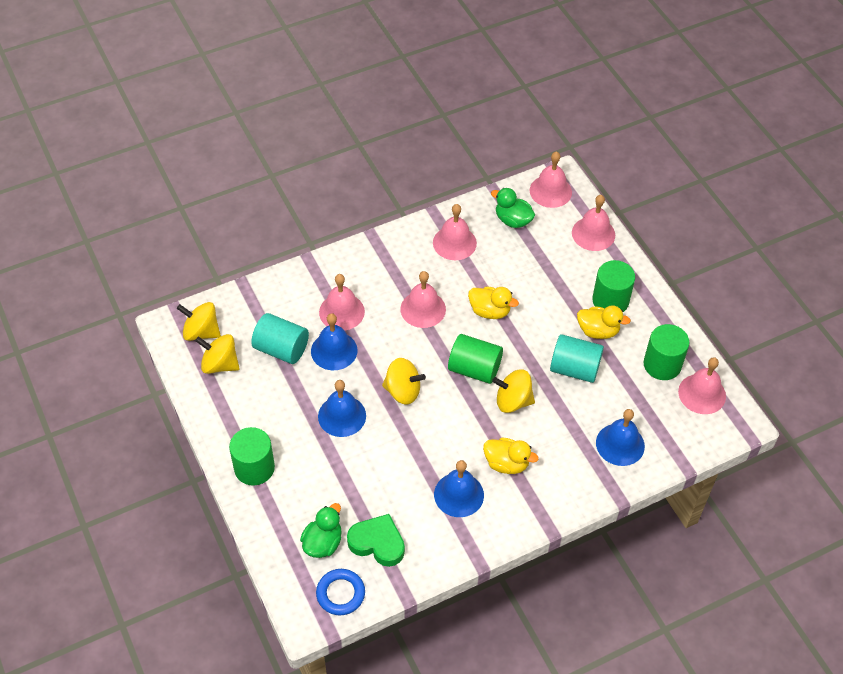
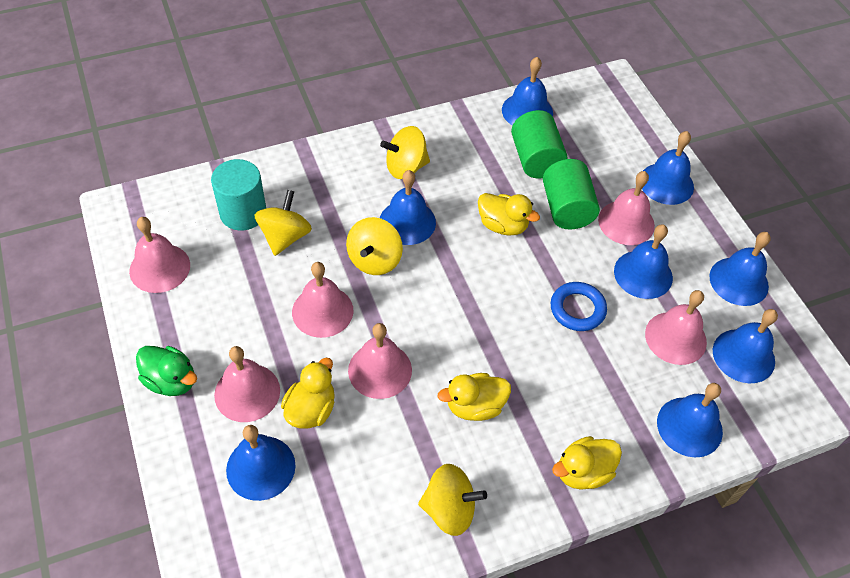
blue bell: 4 -> 8
green cylinder: 4 -> 2
green duck: 2 -> 1
green heart: 1 -> 0
turquoise cylinder: 2 -> 1
yellow duck: 3 -> 4

